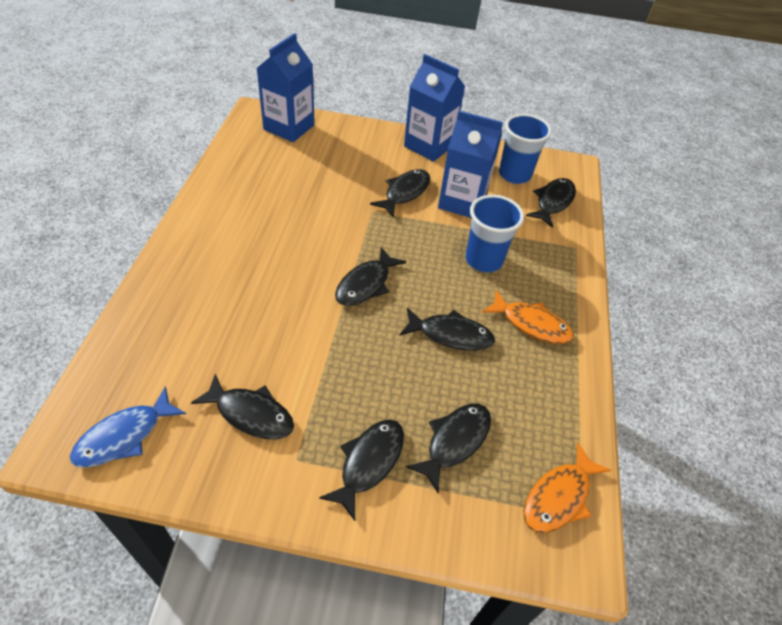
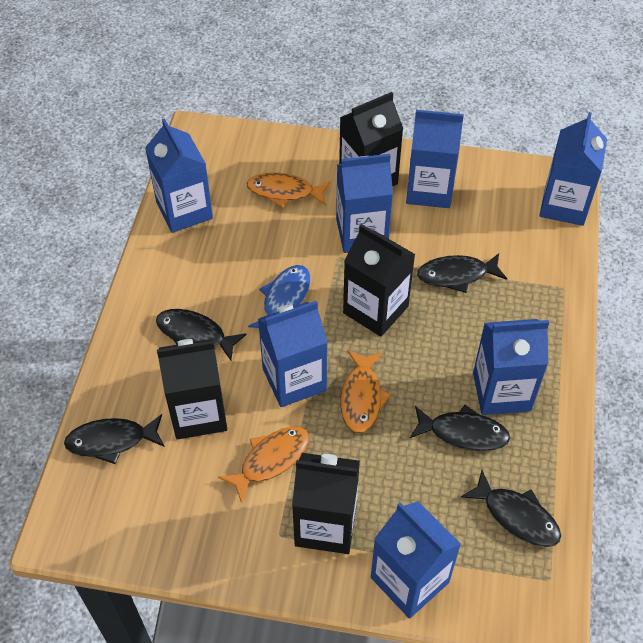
black carton: 0 -> 4
black fish: 7 -> 5
blue carton: 3 -> 7
blue cup: 2 -> 0
orange fish: 2 -> 3

